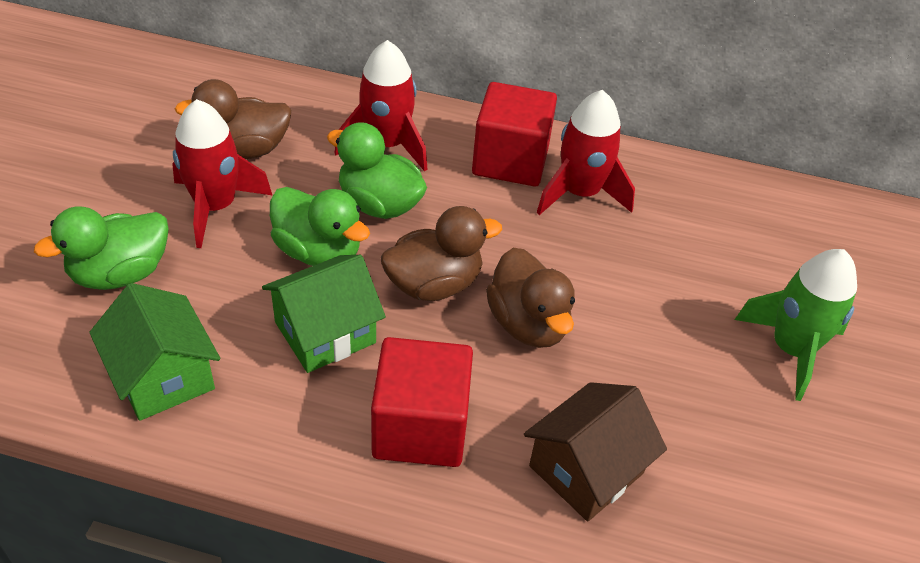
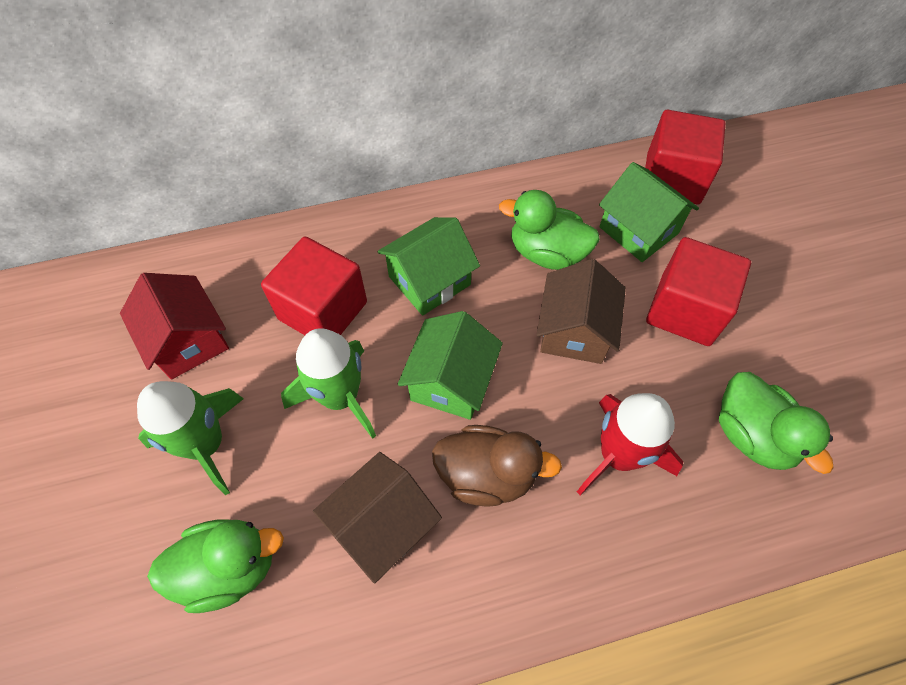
brown duck: 3 -> 1
brown house: 1 -> 2
green house: 2 -> 3
green rocket: 1 -> 2
red cube: 2 -> 3
red house: 0 -> 1
red rocket: 3 -> 1

